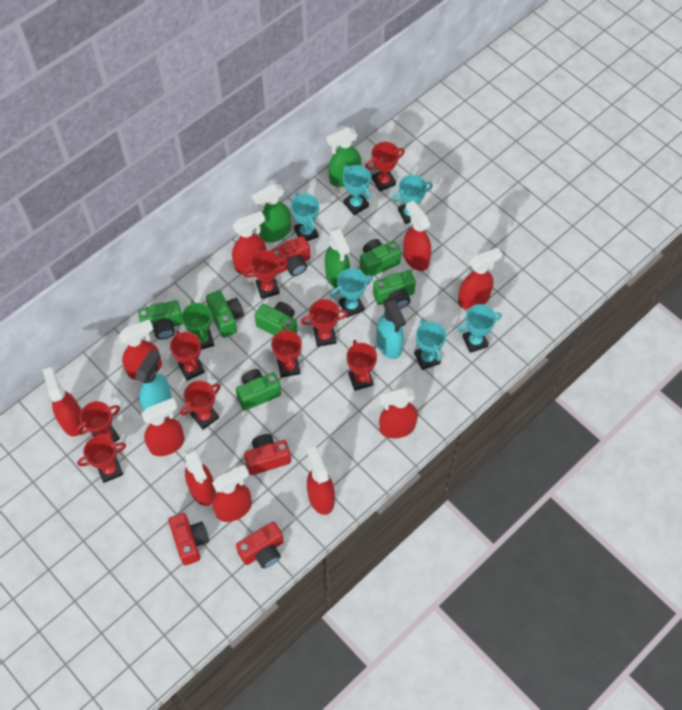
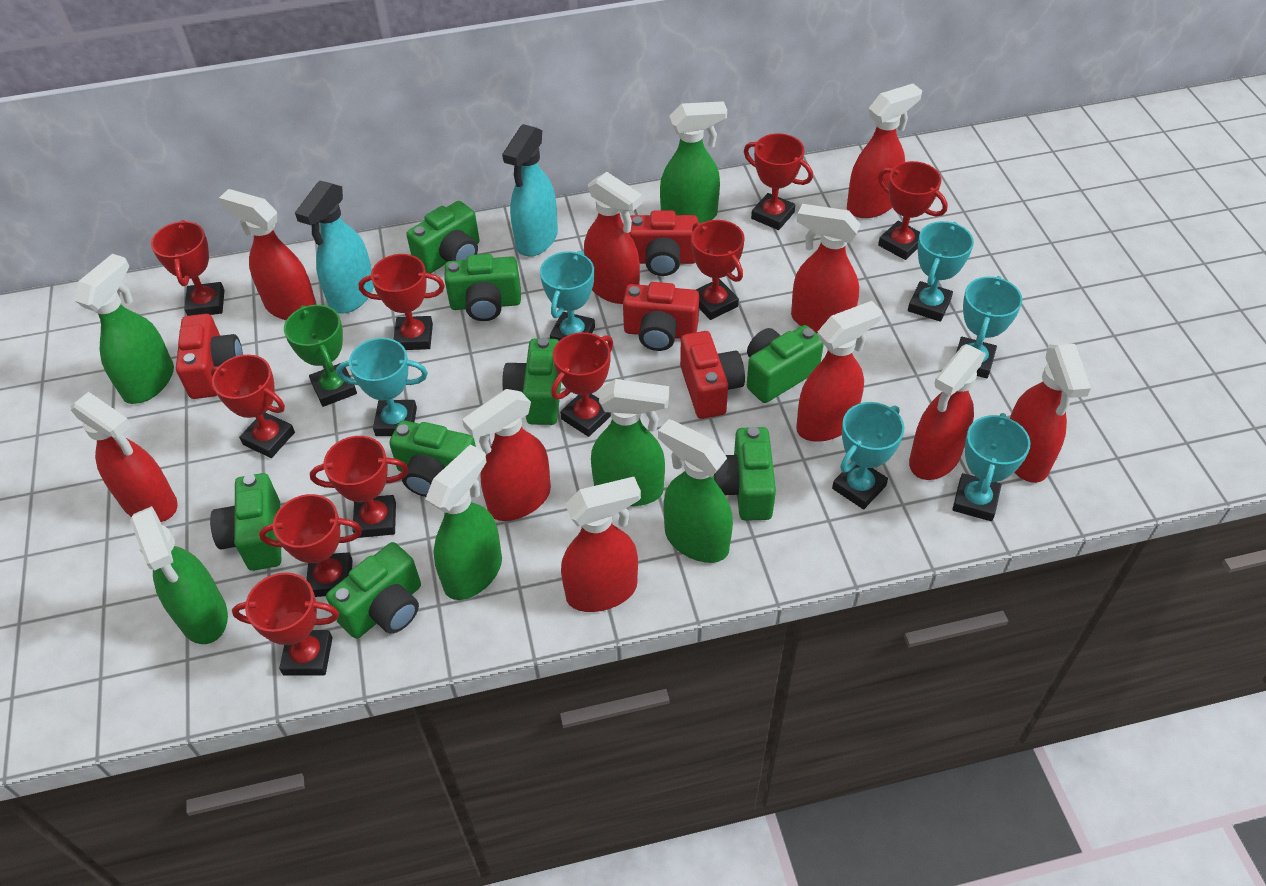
green camera: 6 -> 8
green spray bottle: 3 -> 6
red trophy: 9 -> 10

